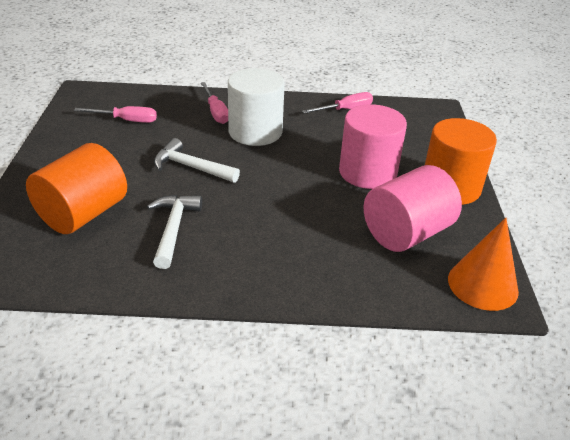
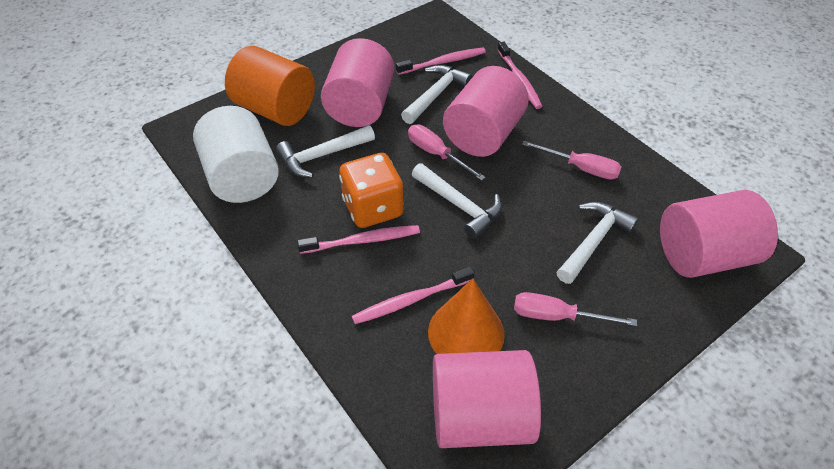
orange cylinder: 2 -> 1
orange dice: 0 -> 1
pink cylinder: 2 -> 4
pink toothbrush: 0 -> 4
white hammer: 2 -> 4

